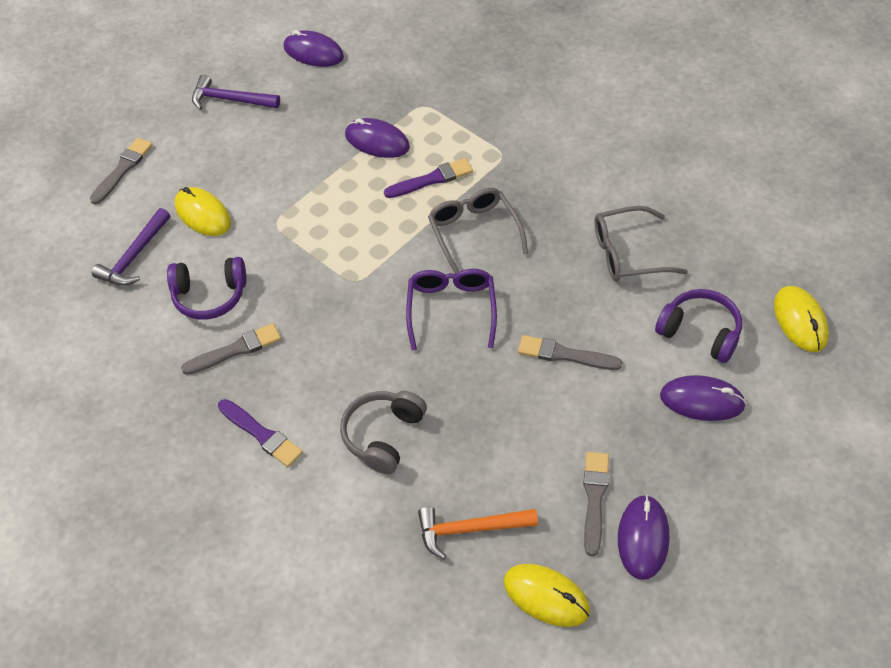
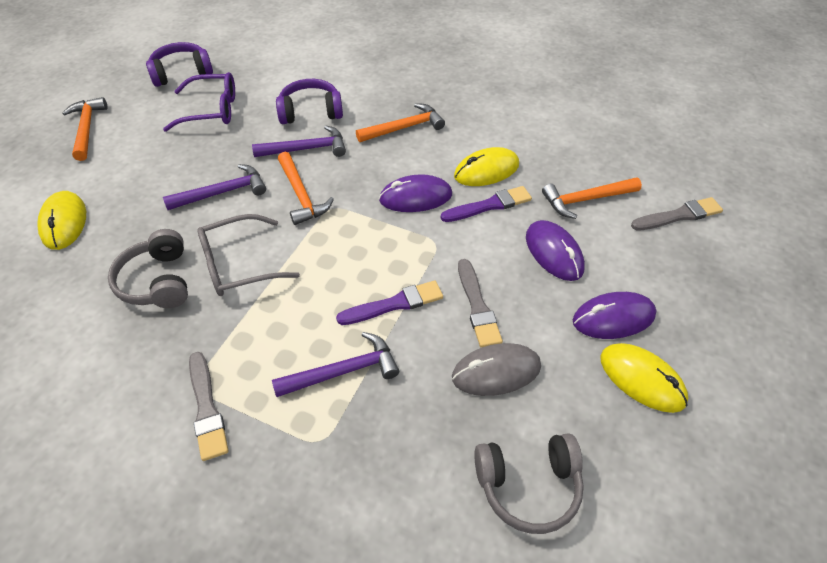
grey brush: 4 -> 3
grey glasses: 2 -> 1
grey headphones: 1 -> 2
grey mouse: 0 -> 1
orange hammer: 1 -> 4
purple hammer: 2 -> 3
purple mouse: 4 -> 3

